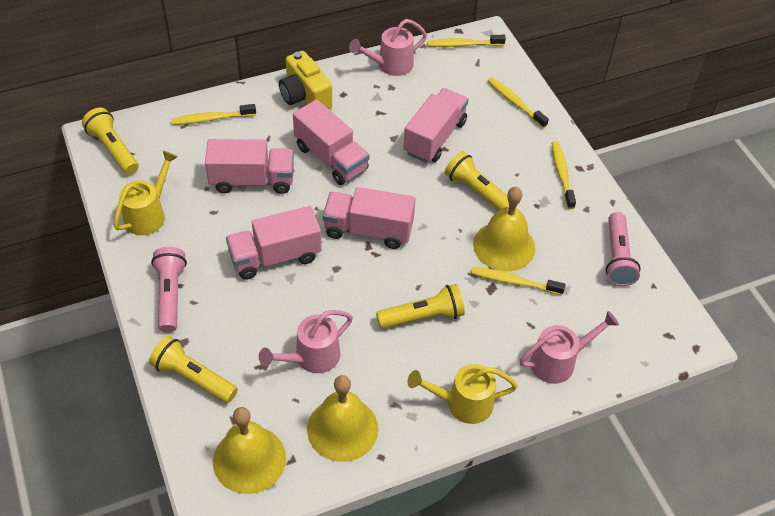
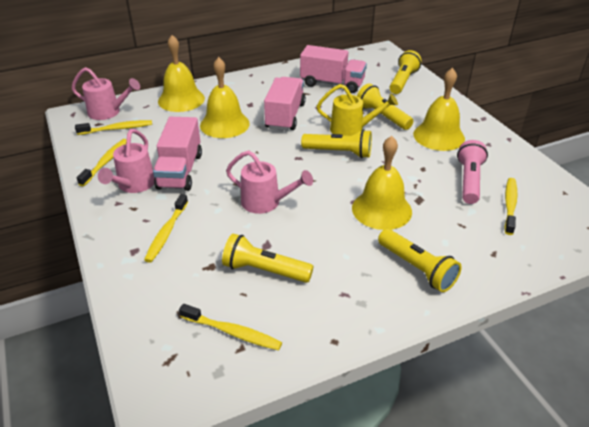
pink flashlight: 2 -> 1
pink truck: 5 -> 3
yellow bell: 3 -> 4
yellow camera: 1 -> 0
yellow flashlight: 4 -> 5
yellow watering can: 2 -> 1

